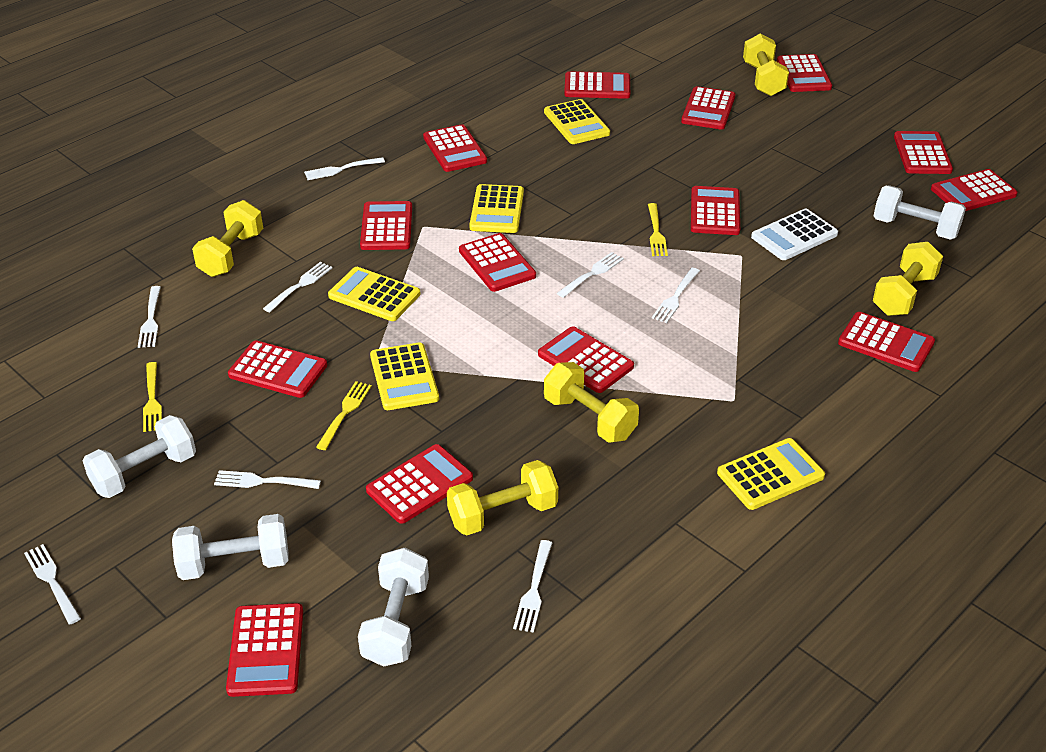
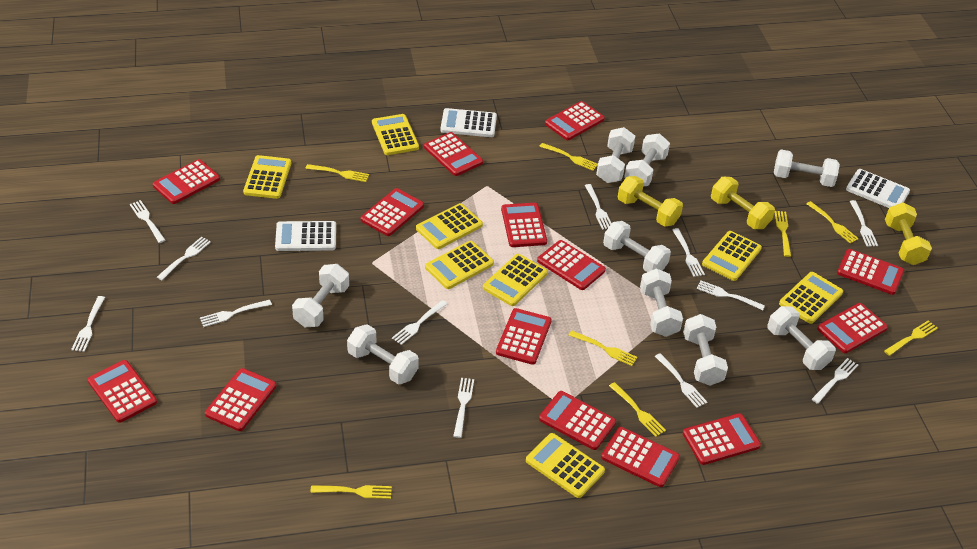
white calculator: 1 -> 3
white dumbbell: 4 -> 9
white fork: 8 -> 12
yellow calculator: 5 -> 8
yellow dumbbell: 5 -> 3
yellow fork: 3 -> 8

